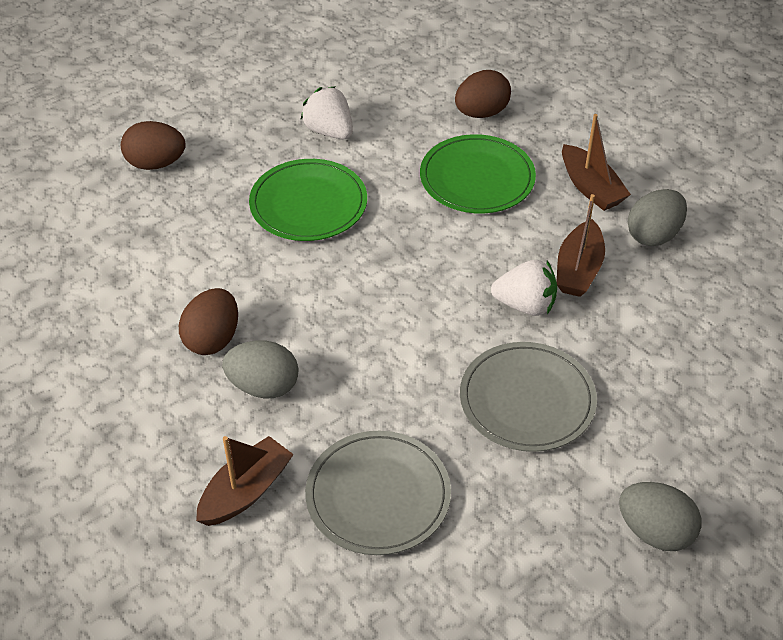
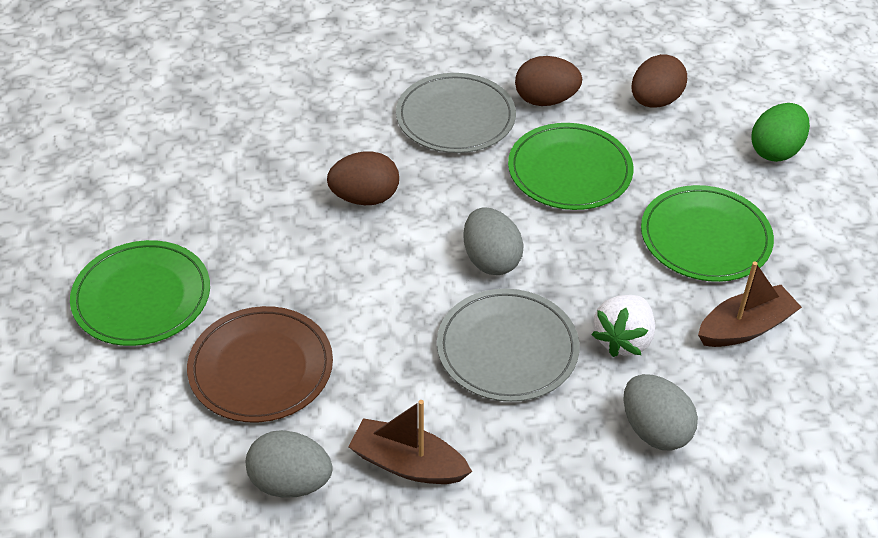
brown boat: 3 -> 2
brown plate: 0 -> 1
green egg: 0 -> 1
green plate: 2 -> 3
white strawberry: 2 -> 1

